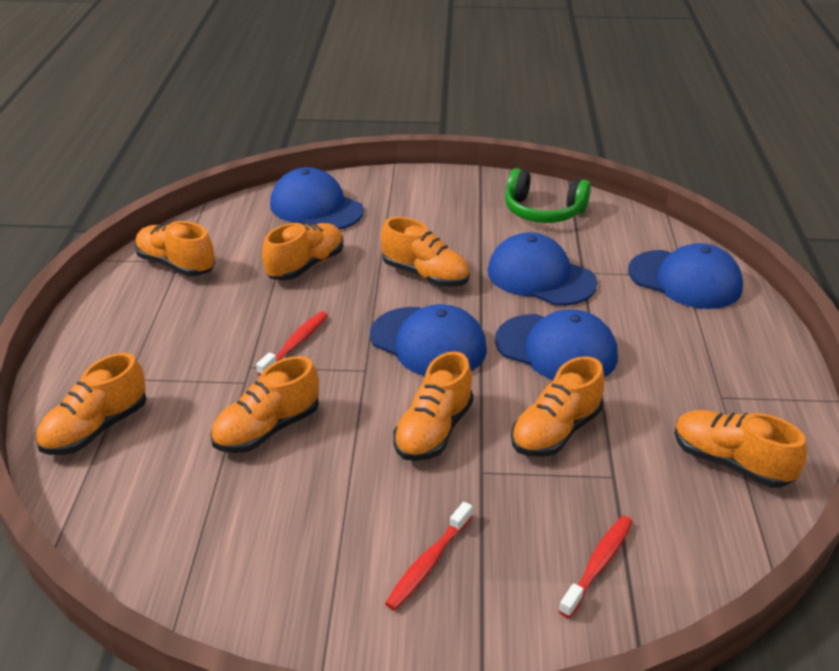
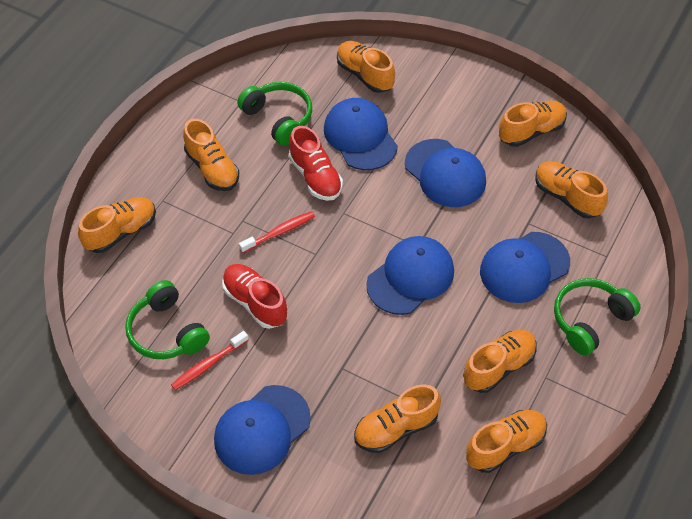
green headphones: 1 -> 3
red shoe: 0 -> 2
red toothbrush: 3 -> 2

